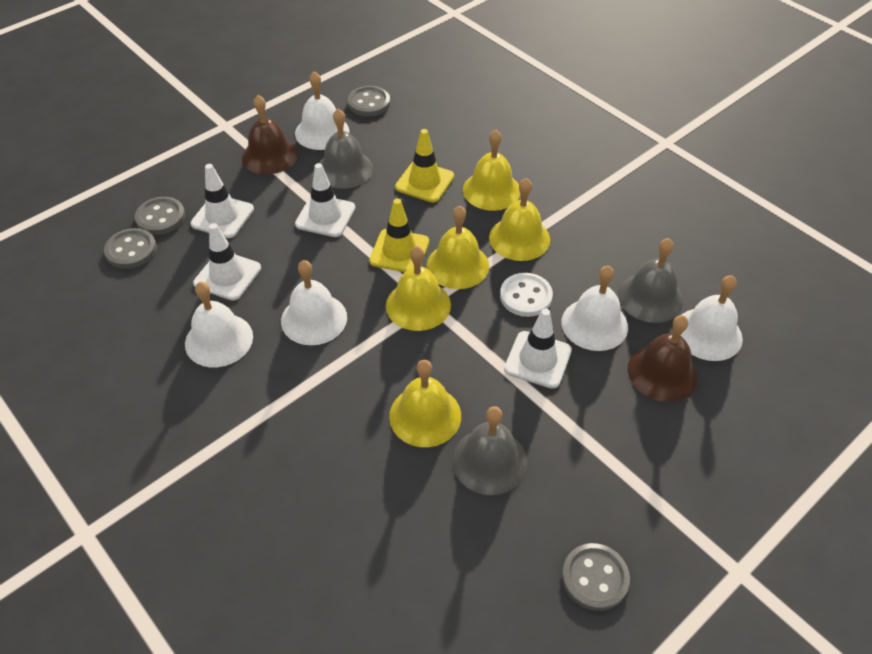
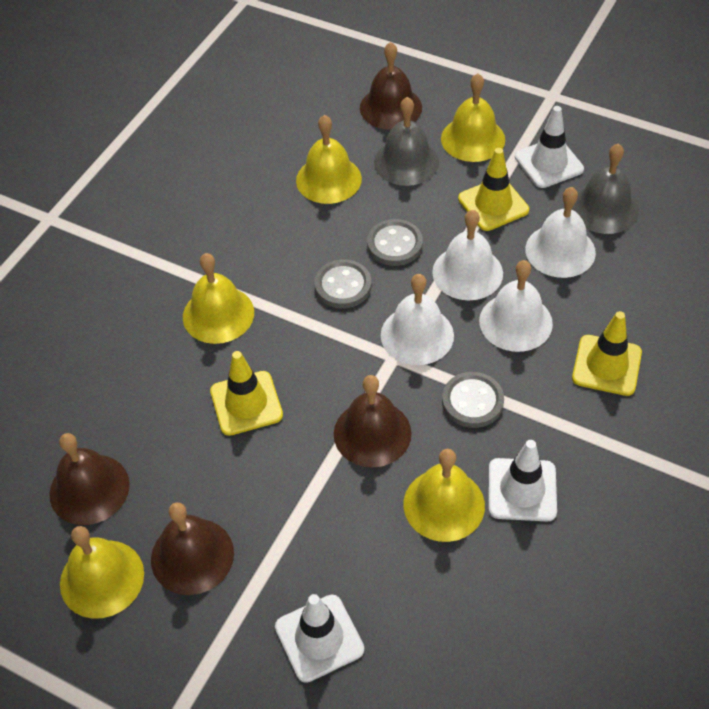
brown bell: 2 -> 4
grey bell: 3 -> 2
grey button: 4 -> 3
white bell: 5 -> 4
white button: 1 -> 0
white traffic cone: 4 -> 3
yellow traffic cone: 2 -> 3

